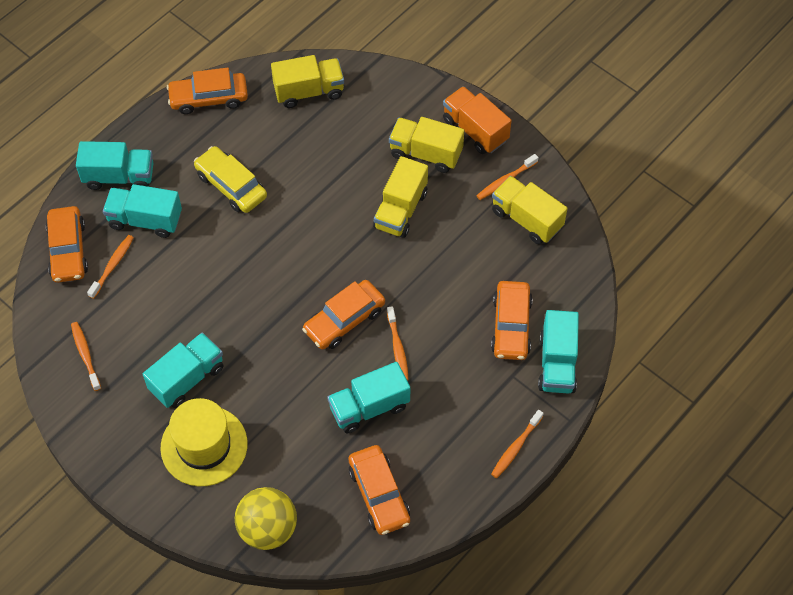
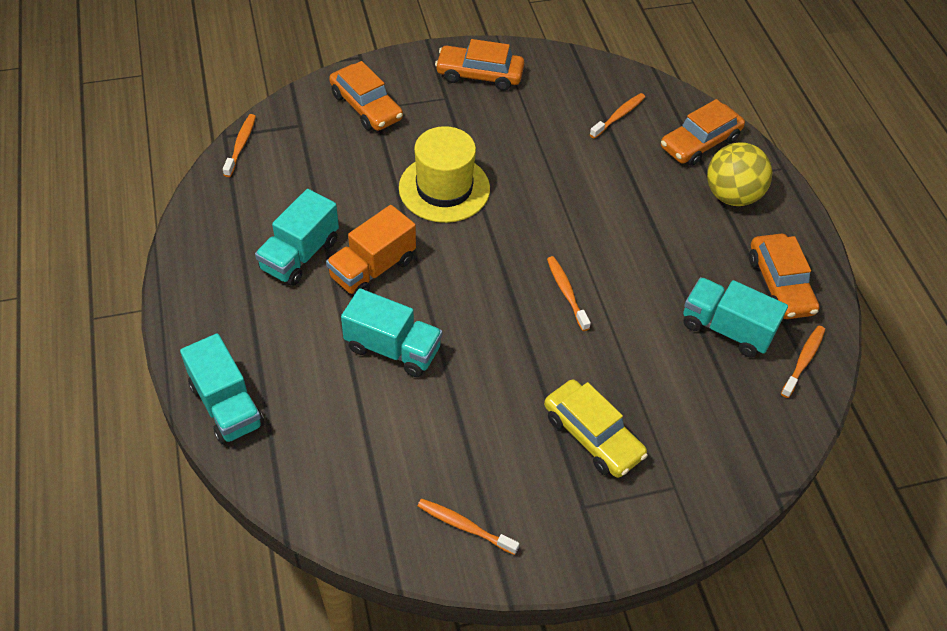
orange car: 5 -> 4
turquoise truck: 5 -> 4
yellow truck: 4 -> 0

